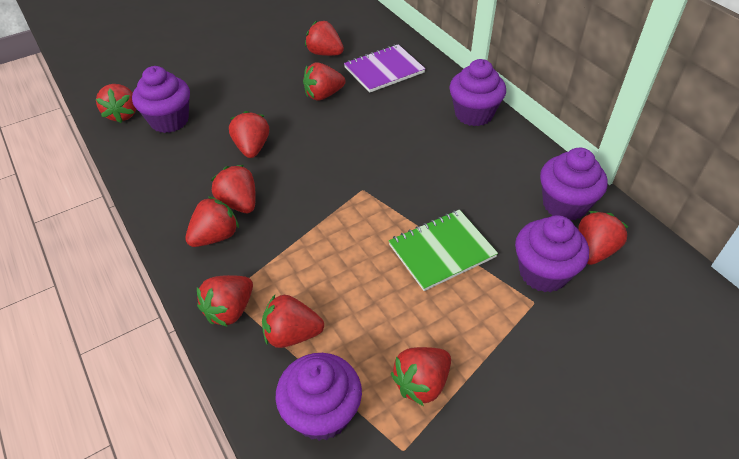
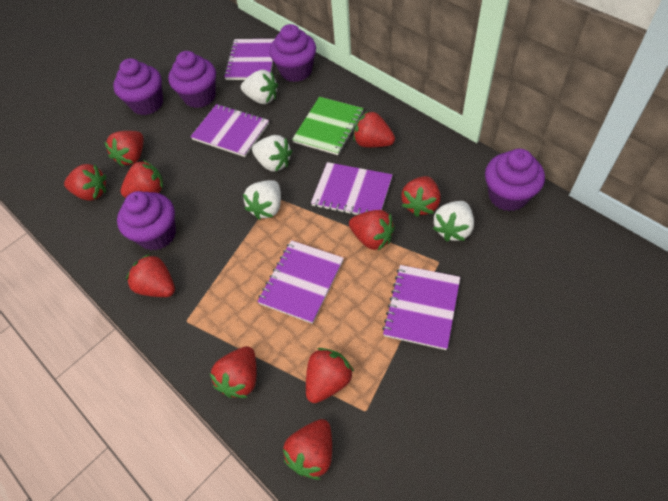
purple notebook: 1 -> 5
white strawberry: 0 -> 4

